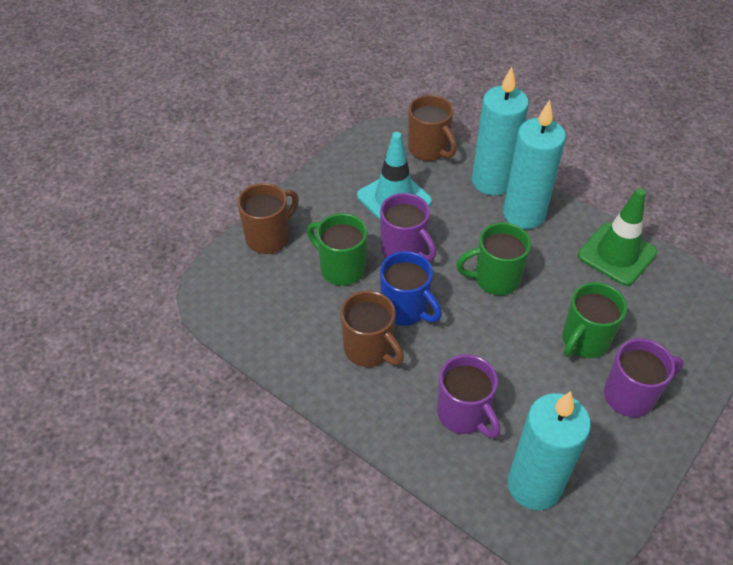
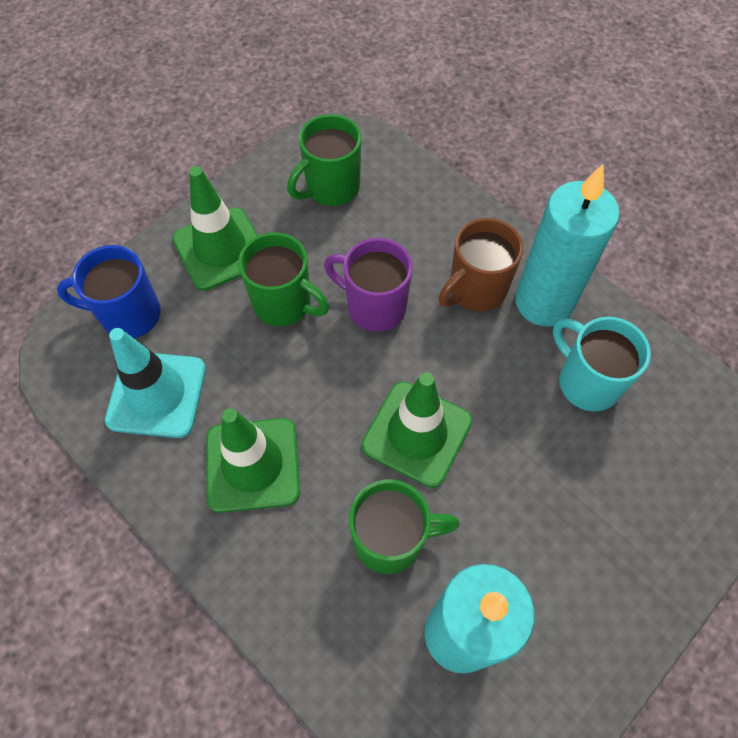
brown mug: 3 -> 1
green traffic cone: 1 -> 3
purple mug: 3 -> 1
turquoise candle: 3 -> 2
turquoise mug: 0 -> 1

